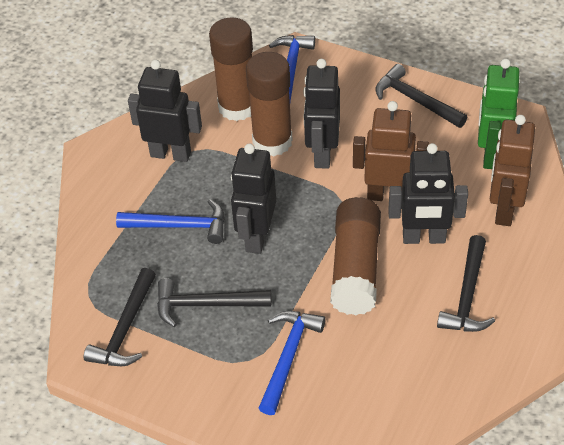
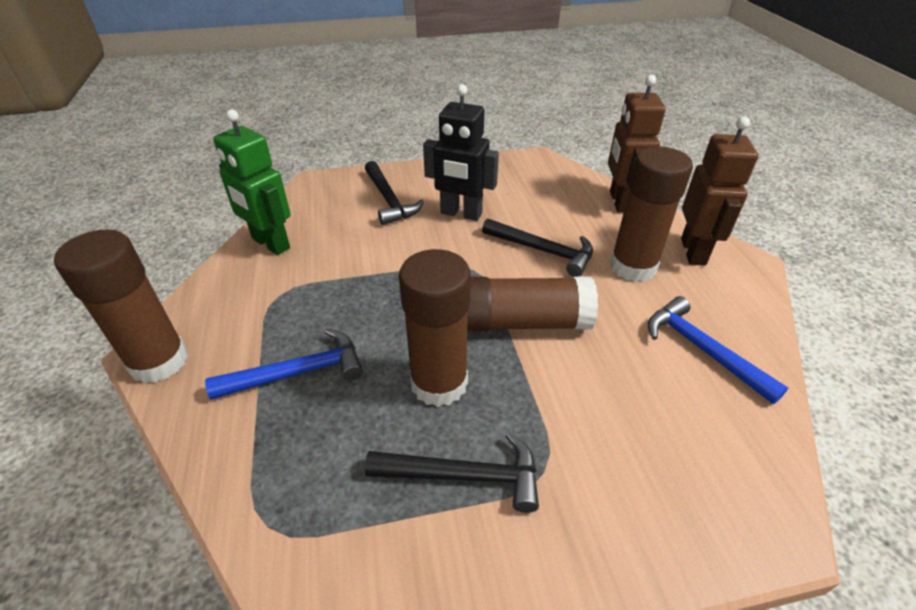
black hammer: 4 -> 3
black robot: 4 -> 1
blue hammer: 3 -> 2
brown glue stick: 3 -> 4

